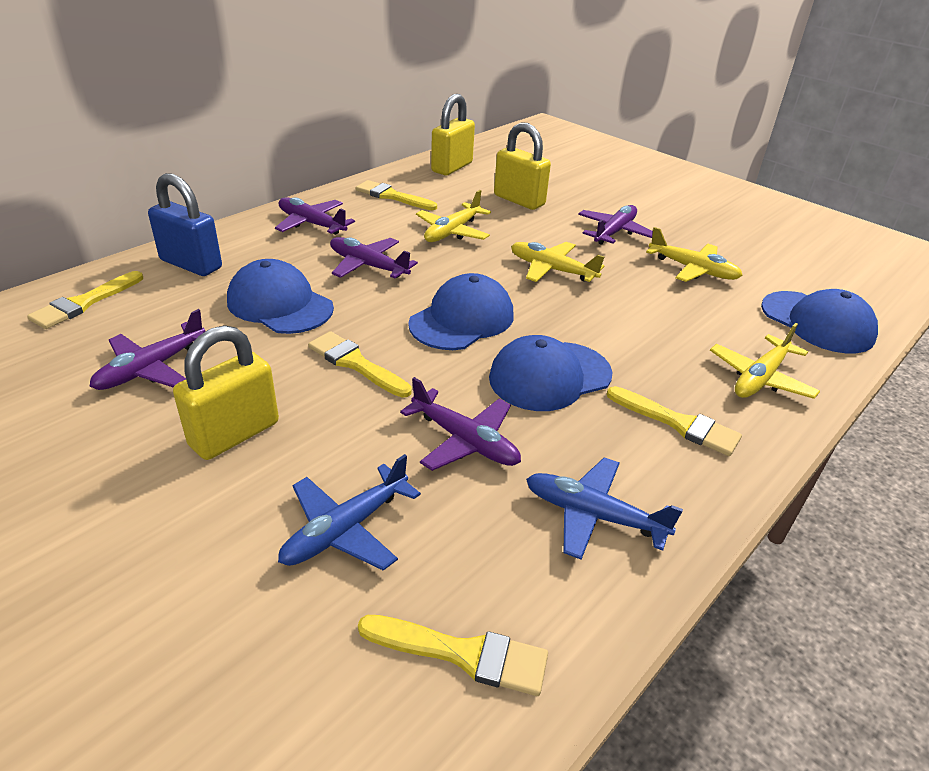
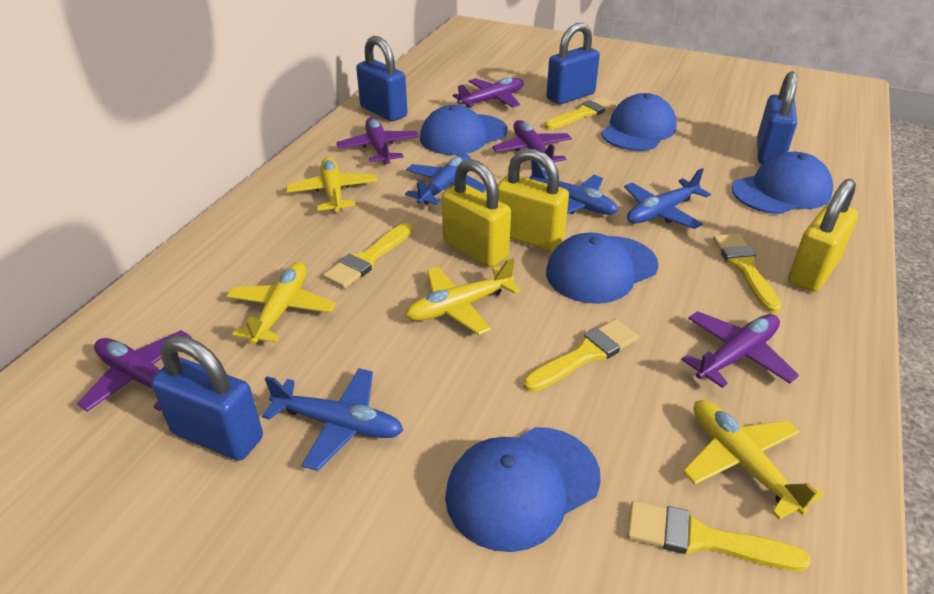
blue cap: 4 -> 5
blue padlock: 1 -> 4
blue plane: 2 -> 4

